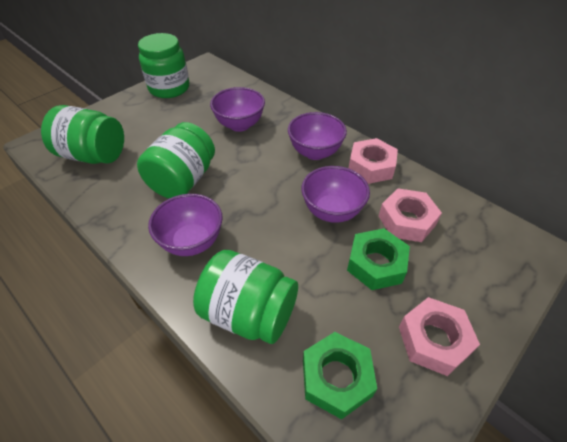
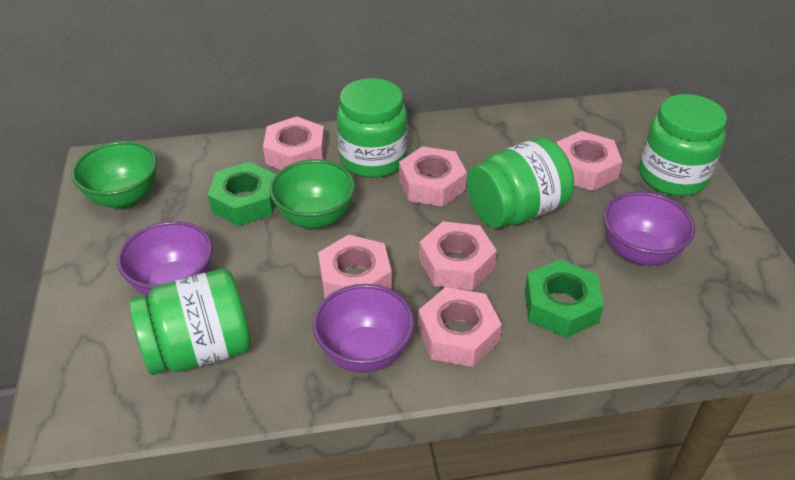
green bowl: 0 -> 2
pink nut: 3 -> 6
purple bowl: 4 -> 3

